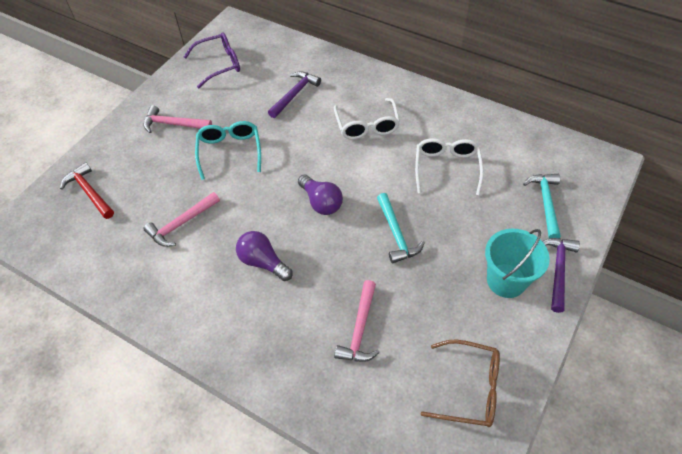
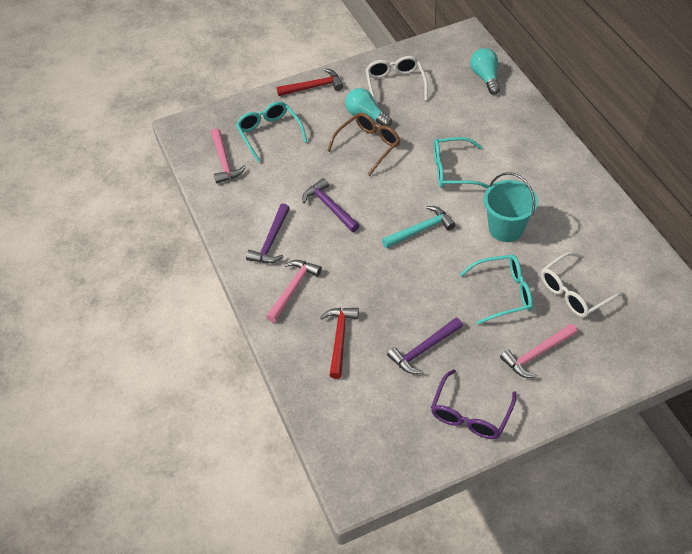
purple hammer: 2 -> 3
purple light bulb: 2 -> 0
red hammer: 1 -> 2
turquoise glasses: 1 -> 3
turquoise hammer: 2 -> 1
turquoise light bulb: 0 -> 2

